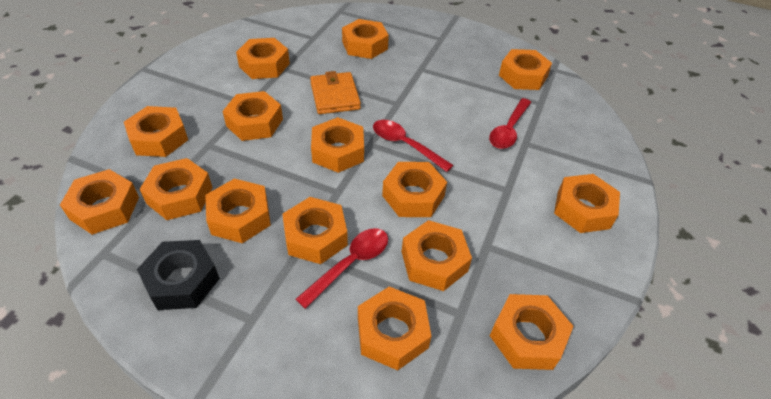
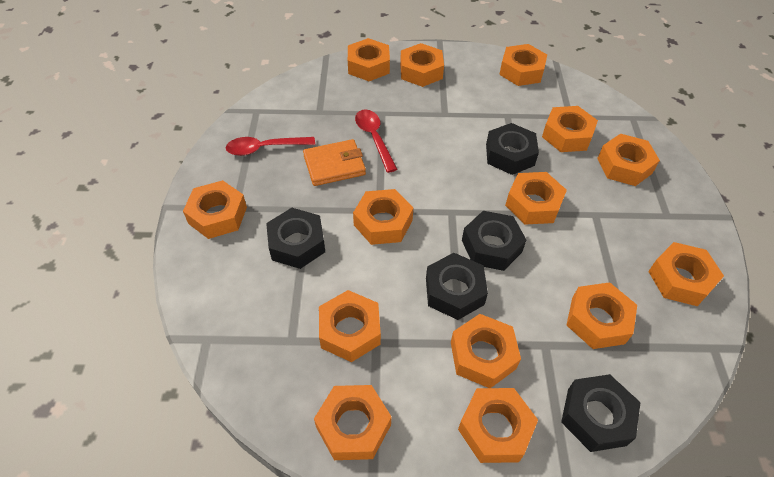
black nut: 1 -> 5
orange nut: 15 -> 14
red spoon: 3 -> 2

